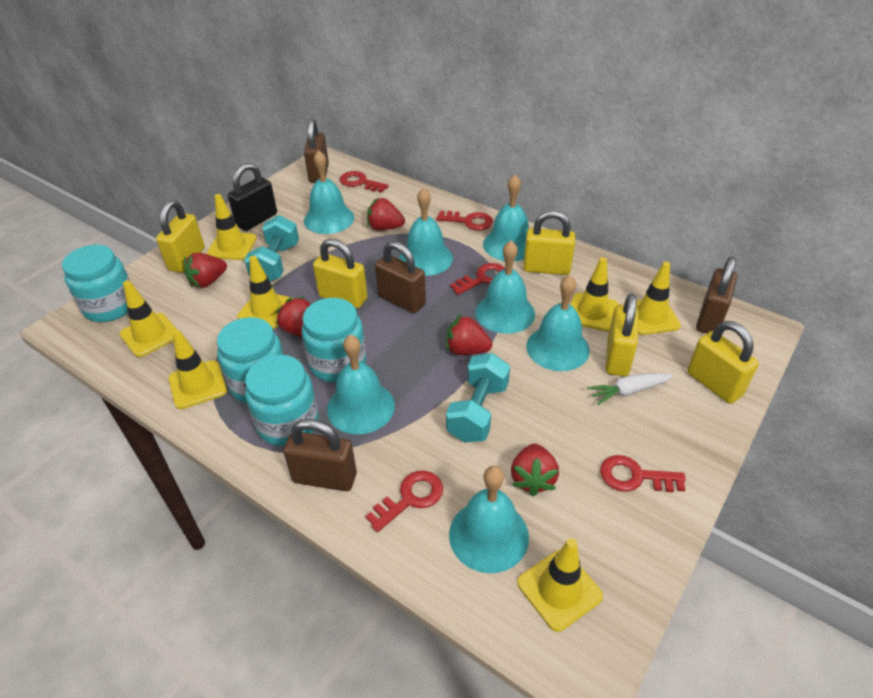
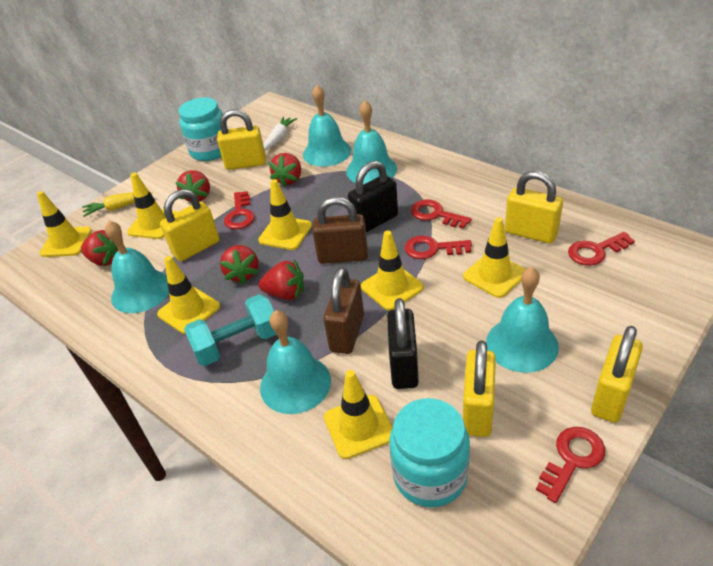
black padlock: 1 -> 2
brown padlock: 4 -> 2
turquoise bell: 7 -> 5
turquoise dumbbell: 2 -> 1
turquoise jar: 4 -> 2
yellow carrot: 0 -> 1

